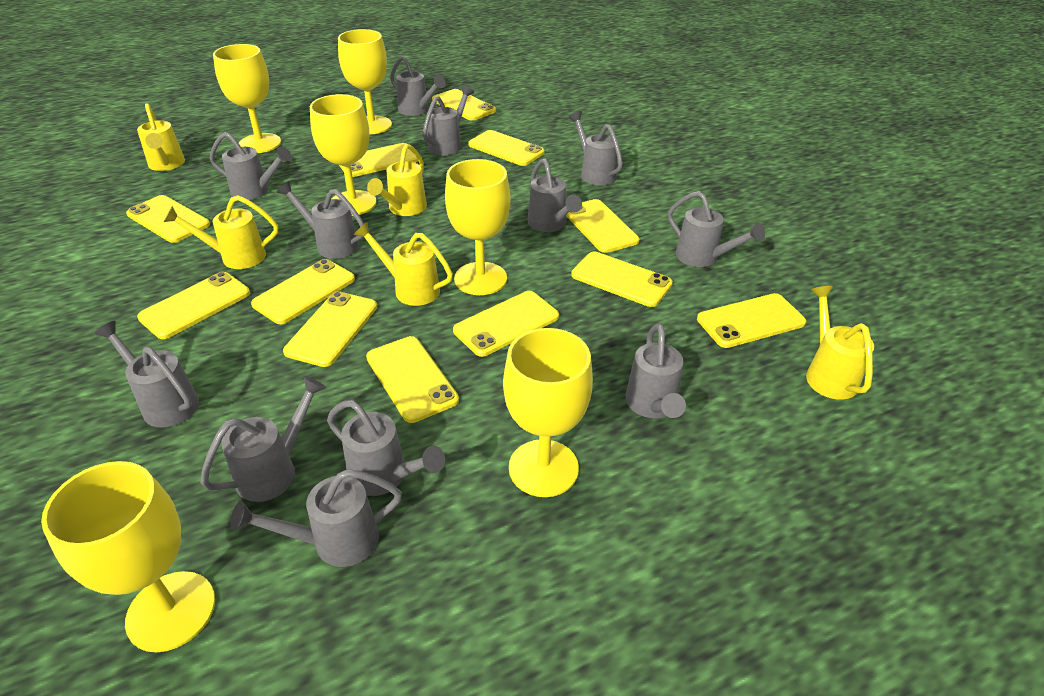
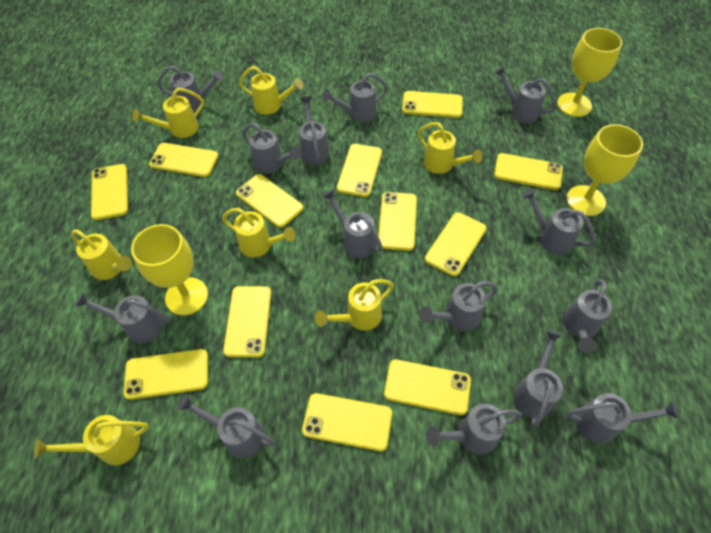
grey watering can: 12 -> 14
yellow goblet: 6 -> 3
yellow watering can: 5 -> 7

